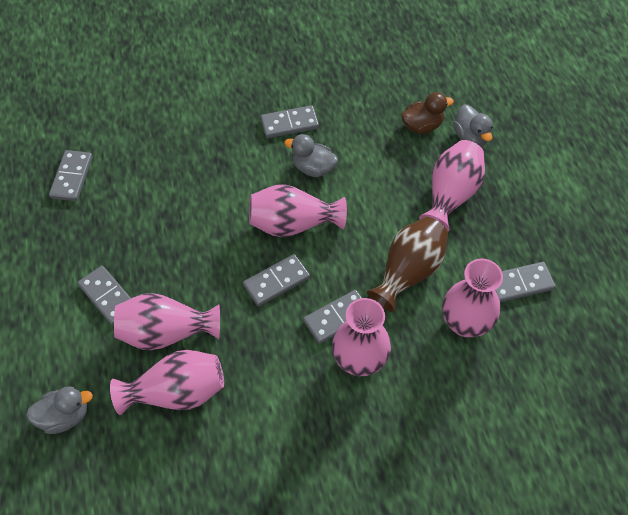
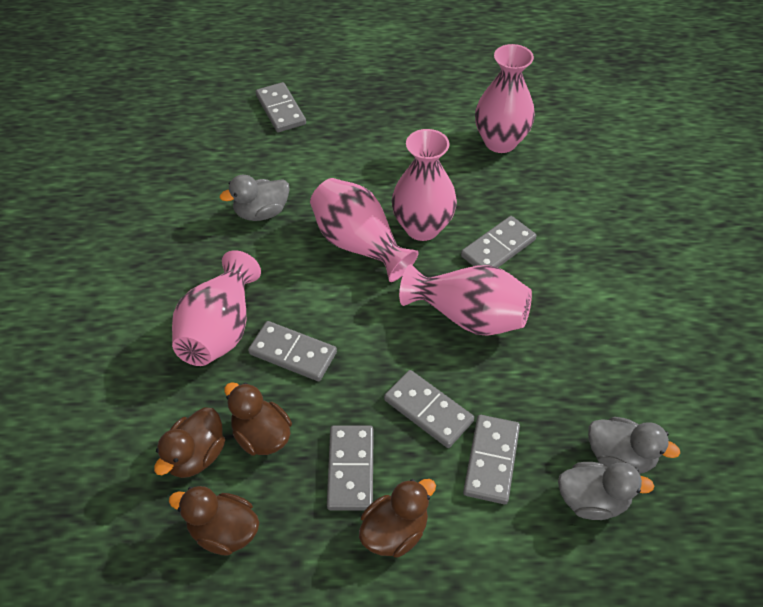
brown duck: 1 -> 4
brown vase: 1 -> 0
pink vase: 6 -> 5

